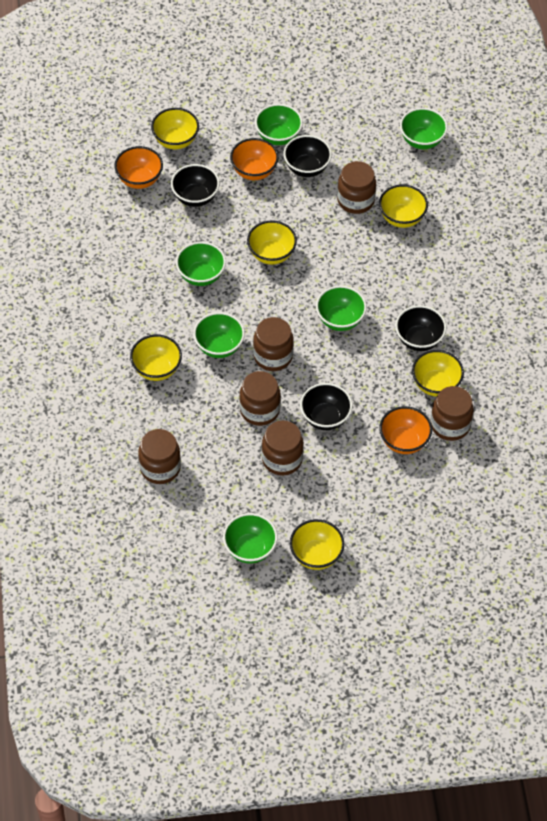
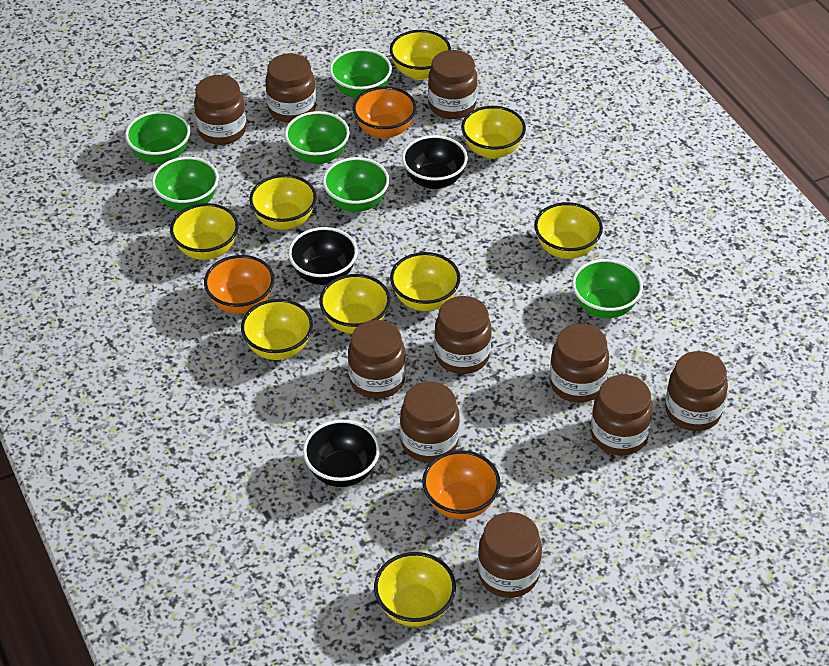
black bowl: 4 -> 3
brown jar: 6 -> 10
yellow bowl: 6 -> 9

